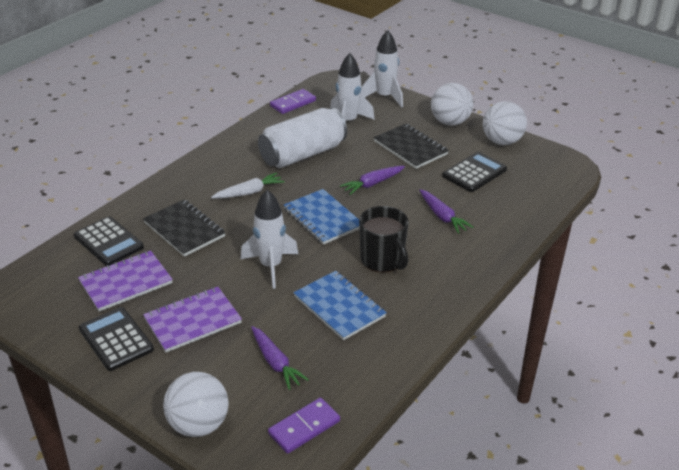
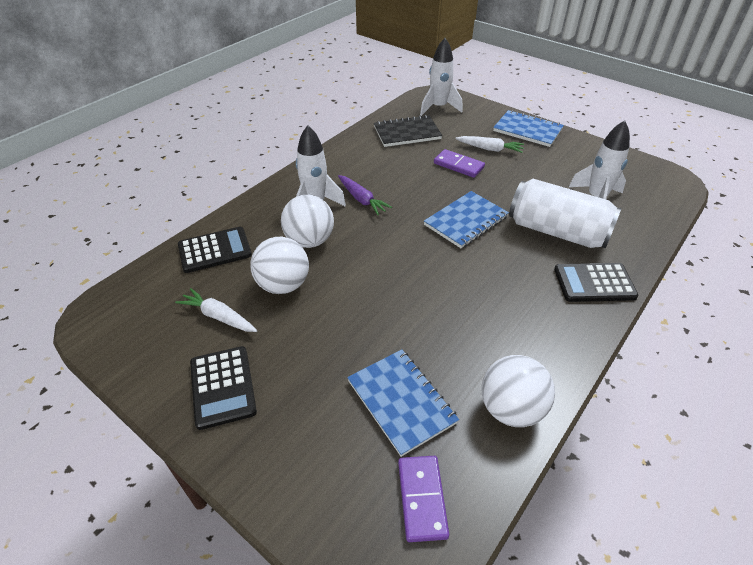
black mug: 1 -> 0
black notebook: 2 -> 1
blue notebook: 2 -> 3
purple carrot: 3 -> 1
purple notebook: 2 -> 0
white carrot: 1 -> 2

